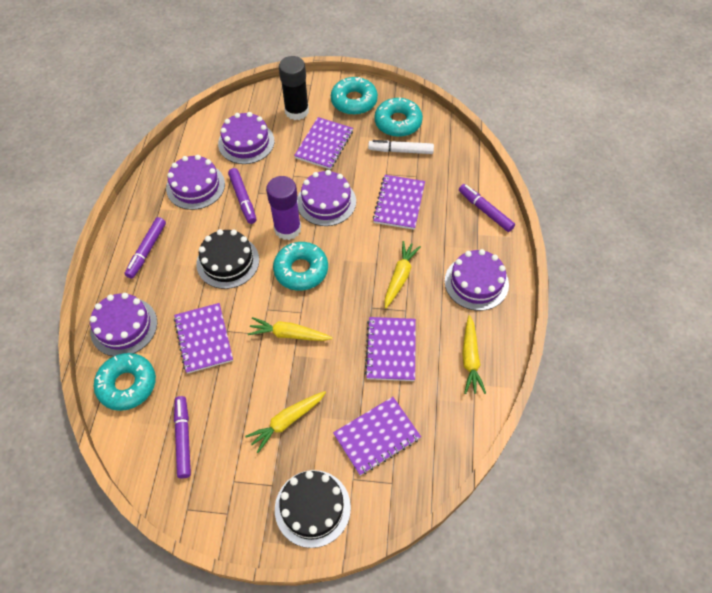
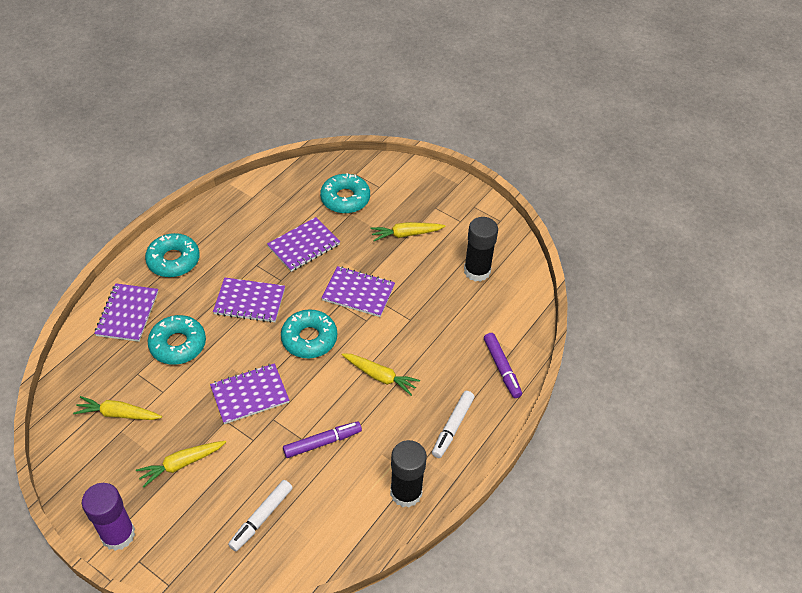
black cake: 2 -> 0
black glue stick: 1 -> 2
purple cake: 5 -> 0
purple marker: 4 -> 2
white marker: 1 -> 2

